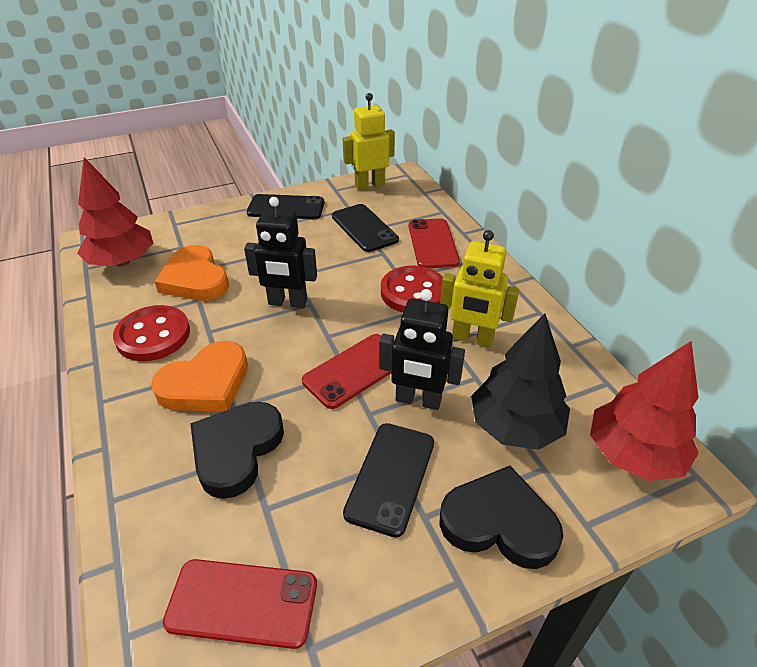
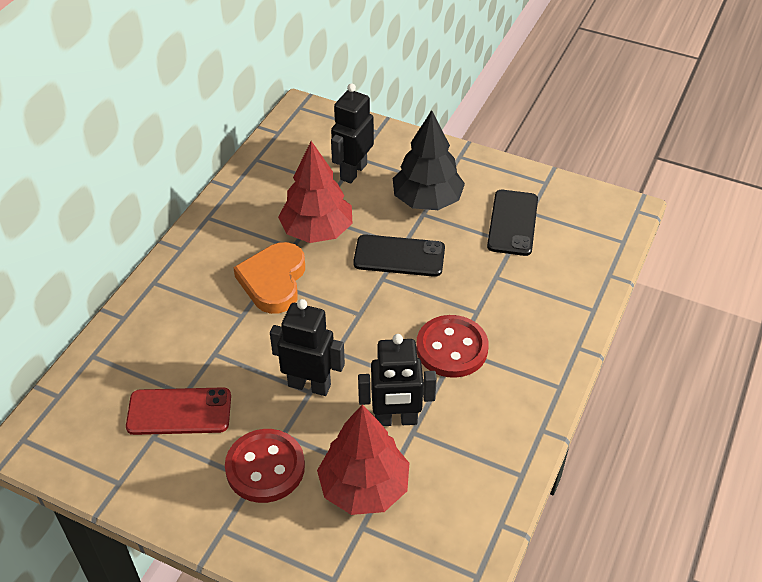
black heart: 2 -> 0
black phone: 3 -> 2
black robot: 2 -> 3
orange heart: 2 -> 1
red phone: 3 -> 1
yellow robot: 2 -> 0

